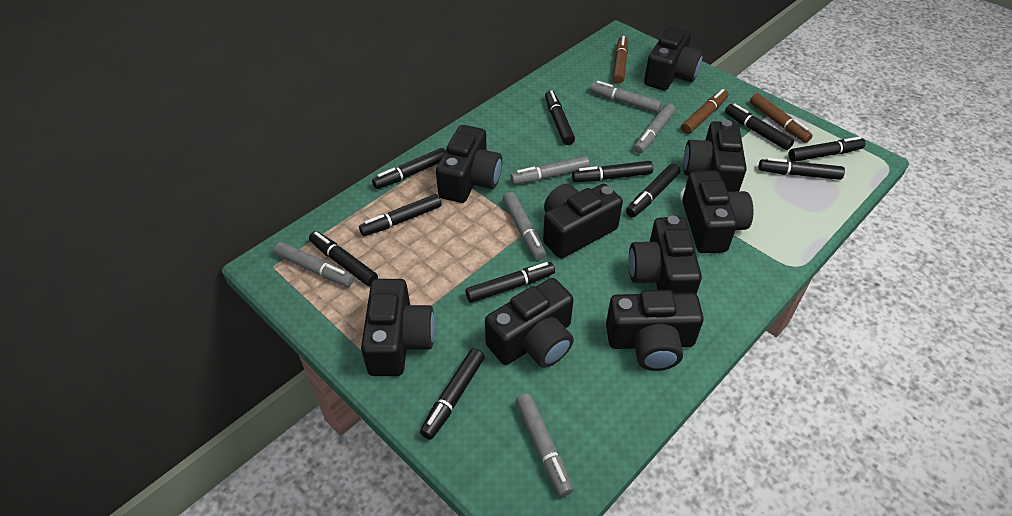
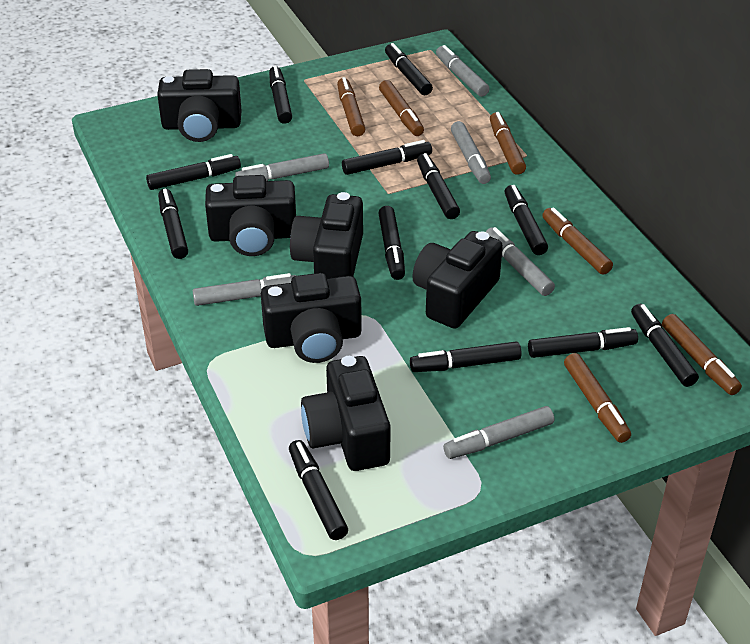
black camera: 9 -> 6
black marker: 11 -> 12
brown marker: 3 -> 6

